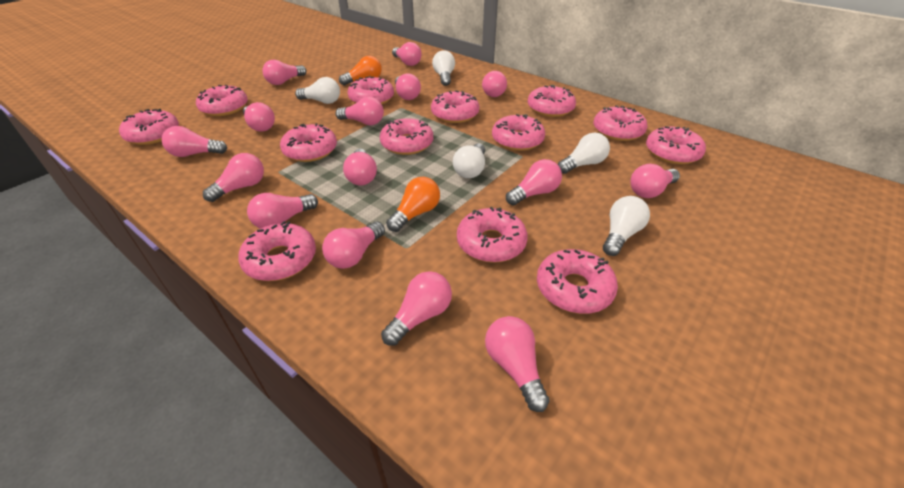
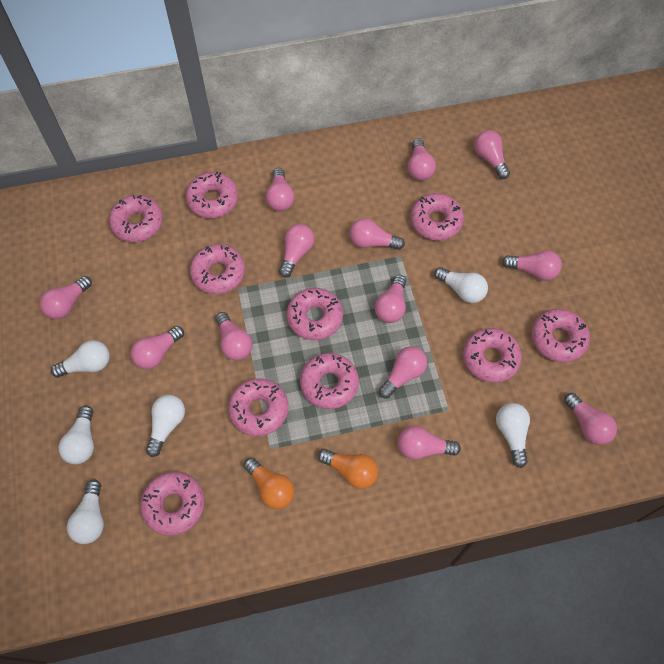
pink donut: 13 -> 10
pink light bulb: 15 -> 13
white light bulb: 5 -> 6

